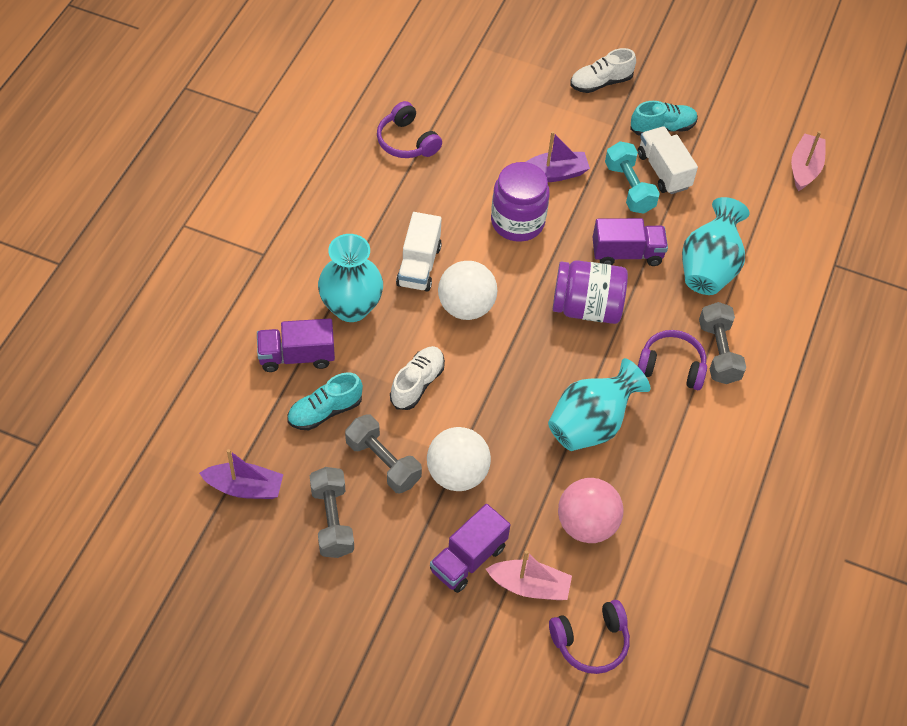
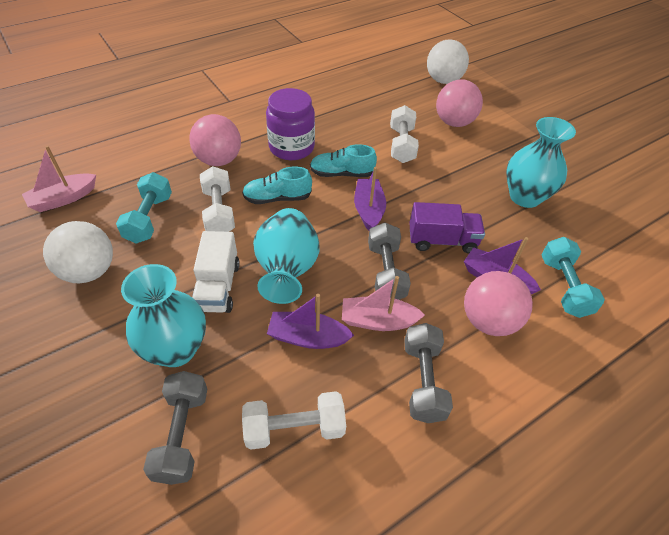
pink ball: 1 -> 3
purple boat: 2 -> 3
purple headphones: 3 -> 0
purple jar: 2 -> 1
purple truck: 3 -> 1
turquoise dumbbell: 1 -> 2
white dumbbell: 0 -> 3
white shoe: 2 -> 0
white truck: 2 -> 1

